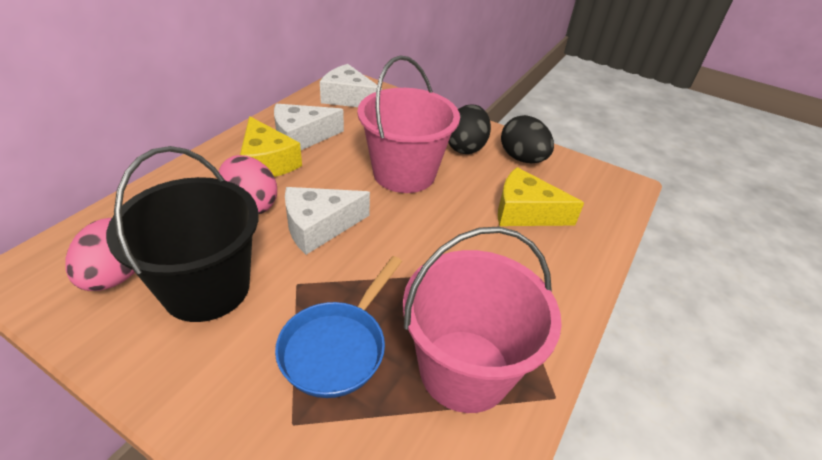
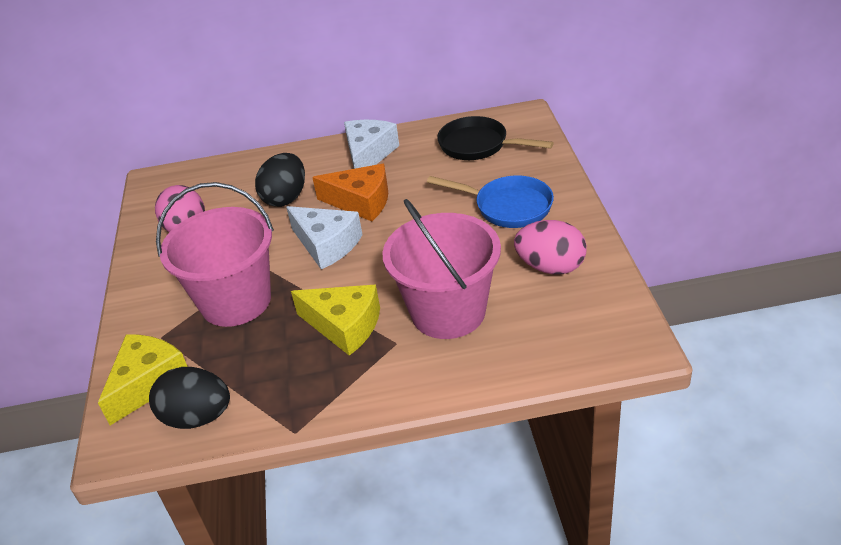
black bucket: 1 -> 0
black pan: 0 -> 1
orange cheese: 0 -> 1
white cheese: 3 -> 2

